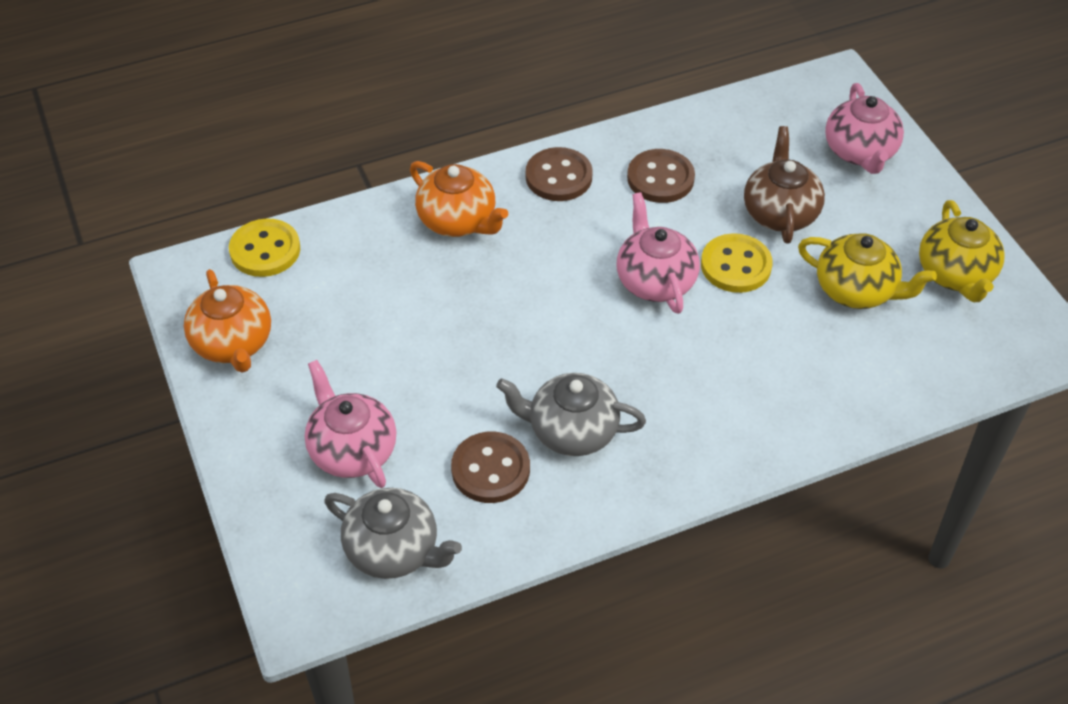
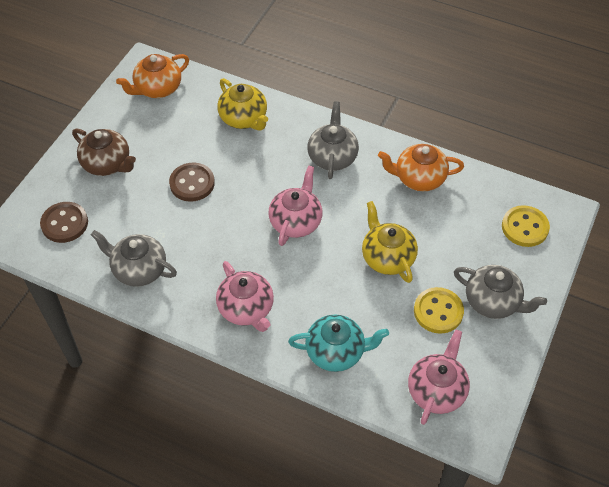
brown button: 3 -> 2
grey teapot: 2 -> 3
turquoise teapot: 0 -> 1

